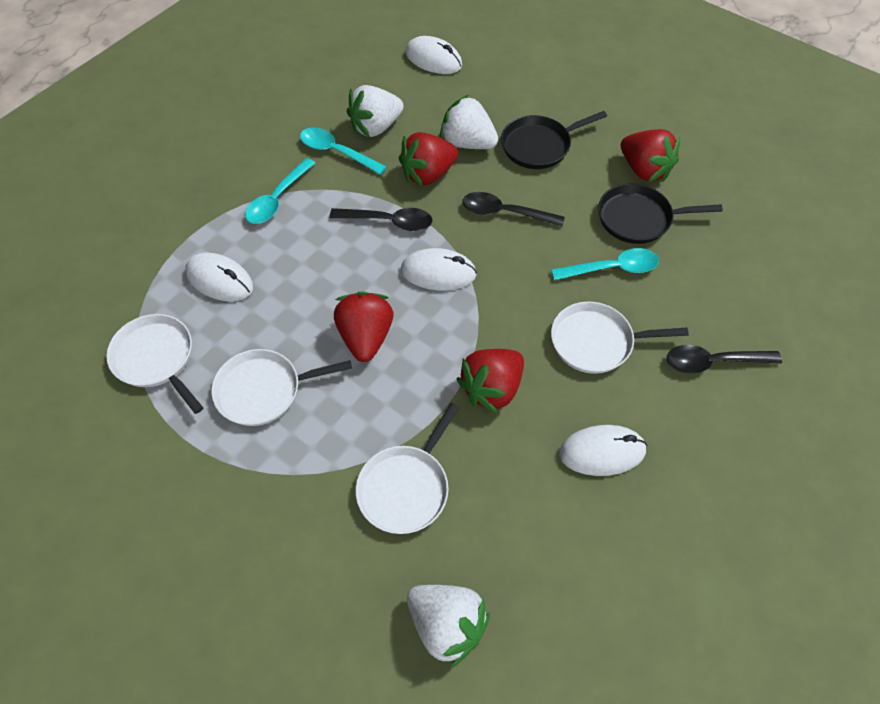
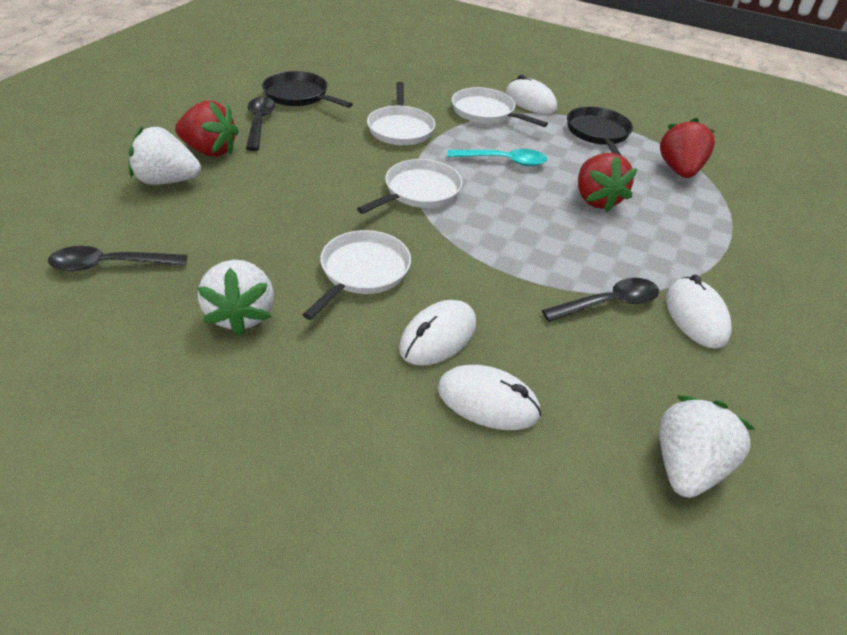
red strawberry: 4 -> 3
turquoise spoon: 3 -> 1

